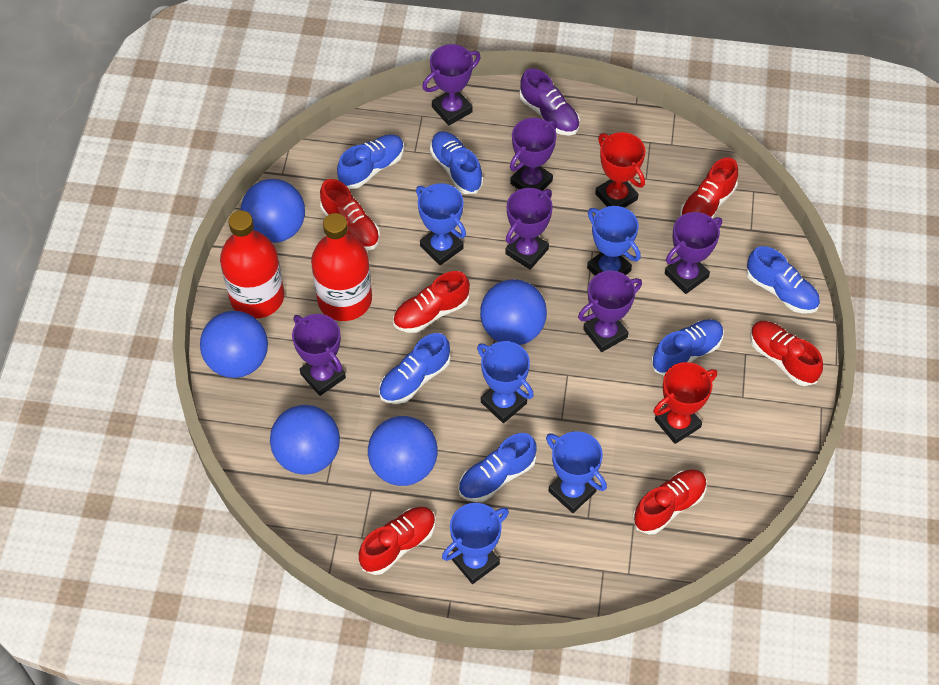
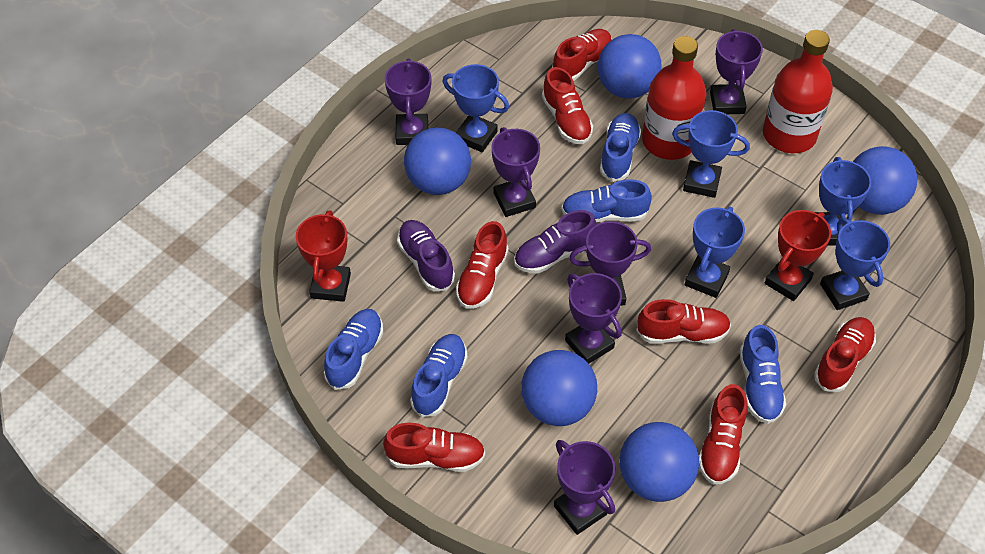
blue shoe: 6 -> 5
purple shoe: 1 -> 2
red shoe: 6 -> 7

